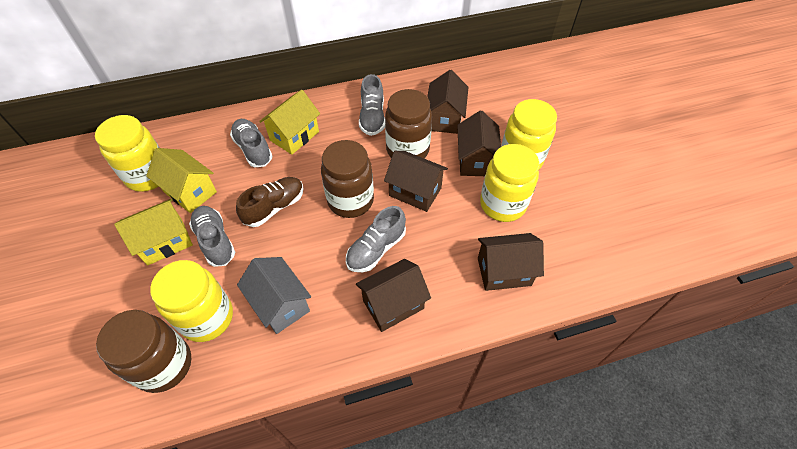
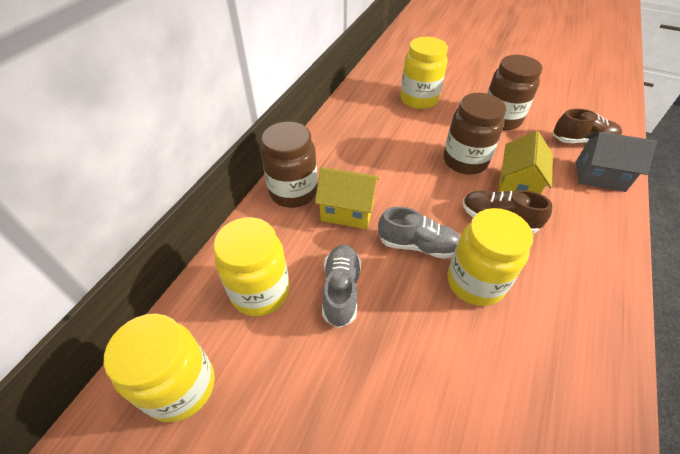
brown house: 5 -> 0
brown shoe: 1 -> 2
grey shoe: 4 -> 2
yellow house: 3 -> 2

